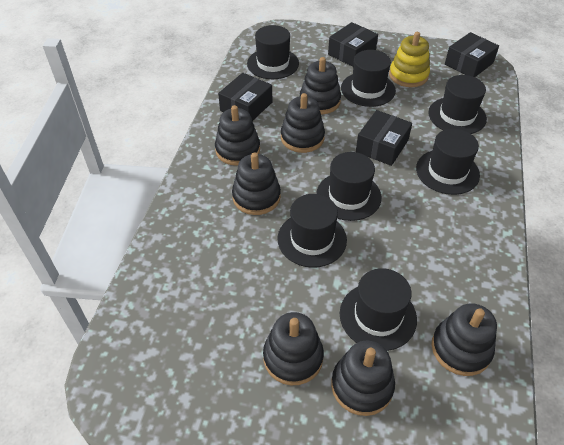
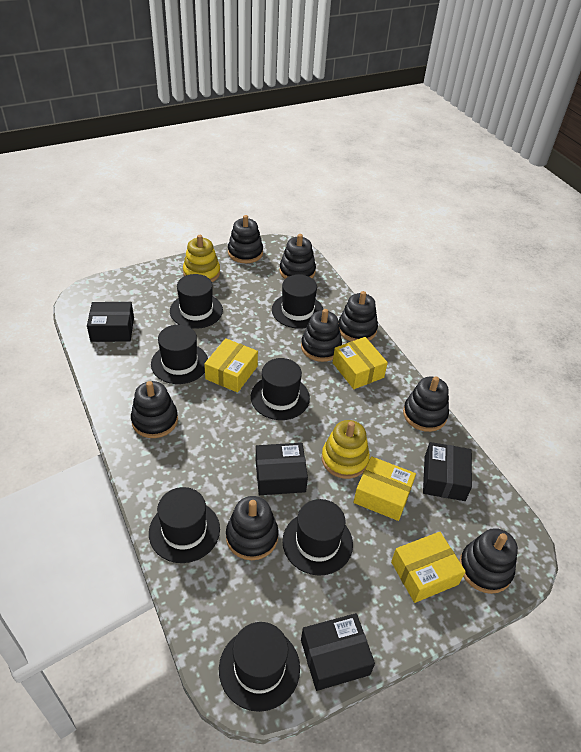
black stacking toy: 7 -> 8
yellow box: 0 -> 4
yellow stacking toy: 1 -> 2

